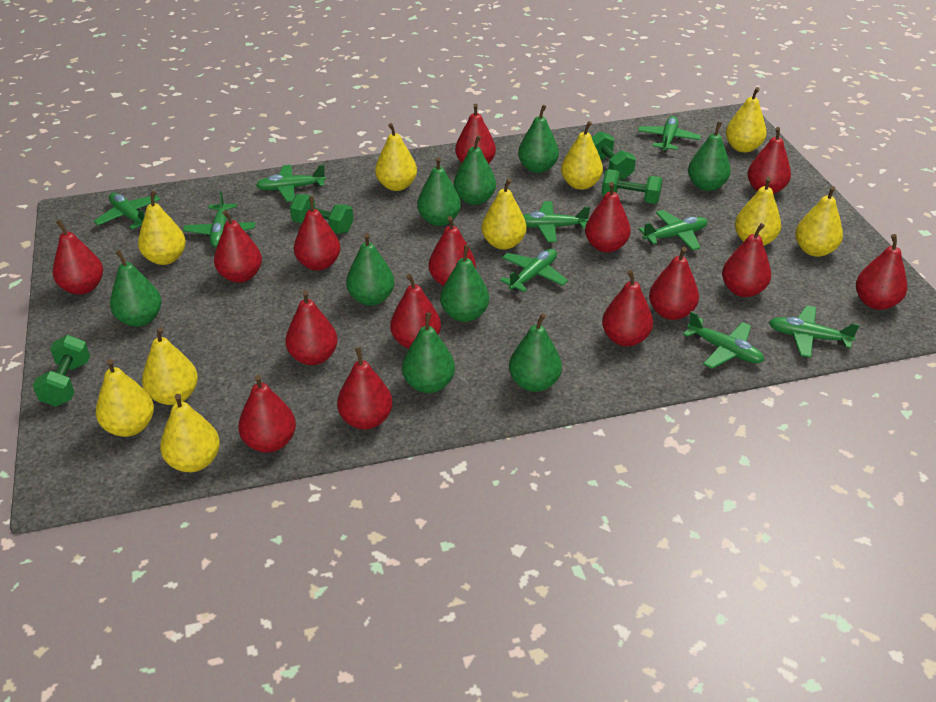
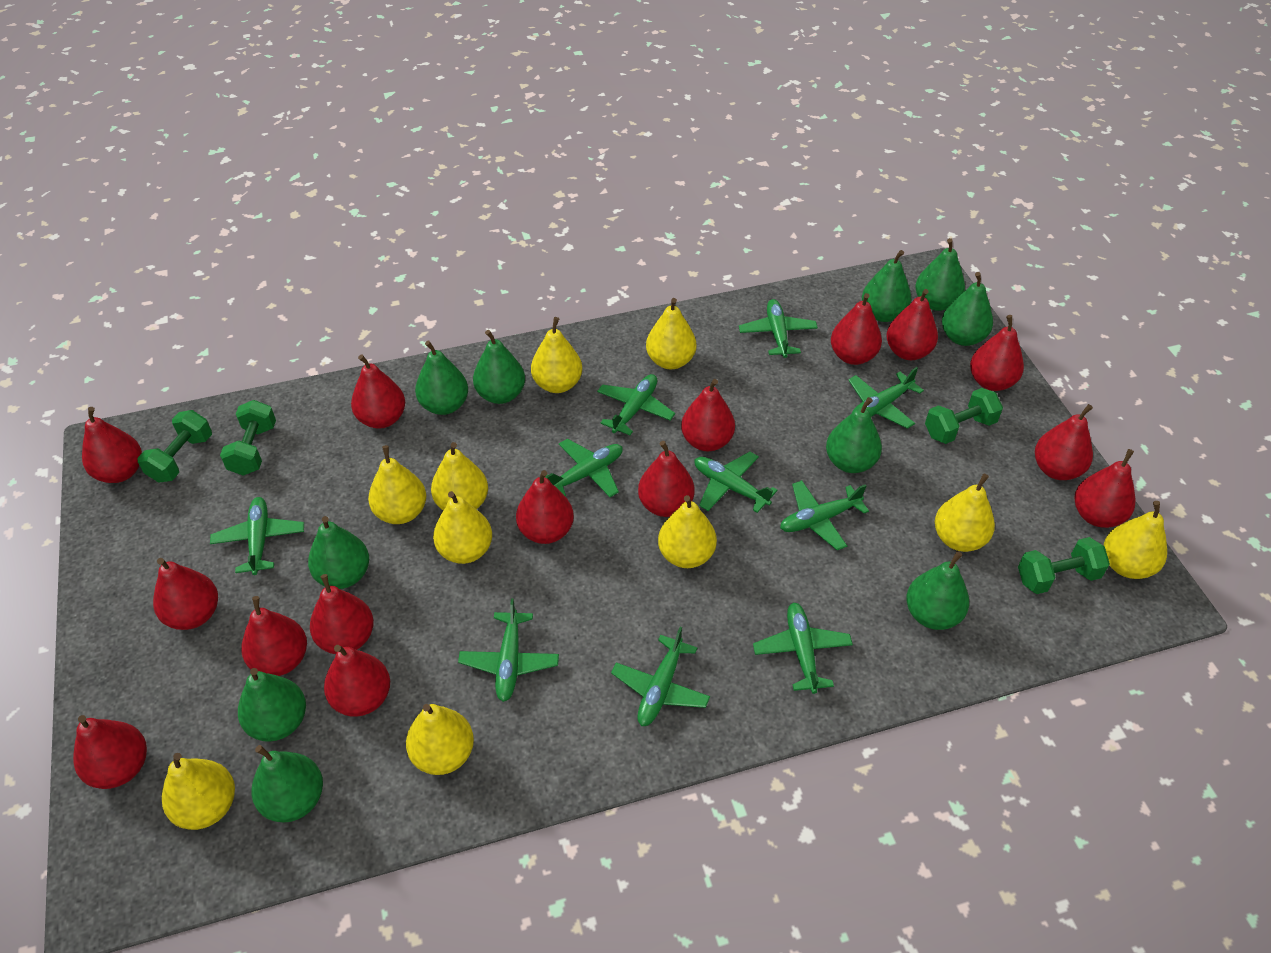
green pear: 9 -> 10
green plane: 9 -> 10

